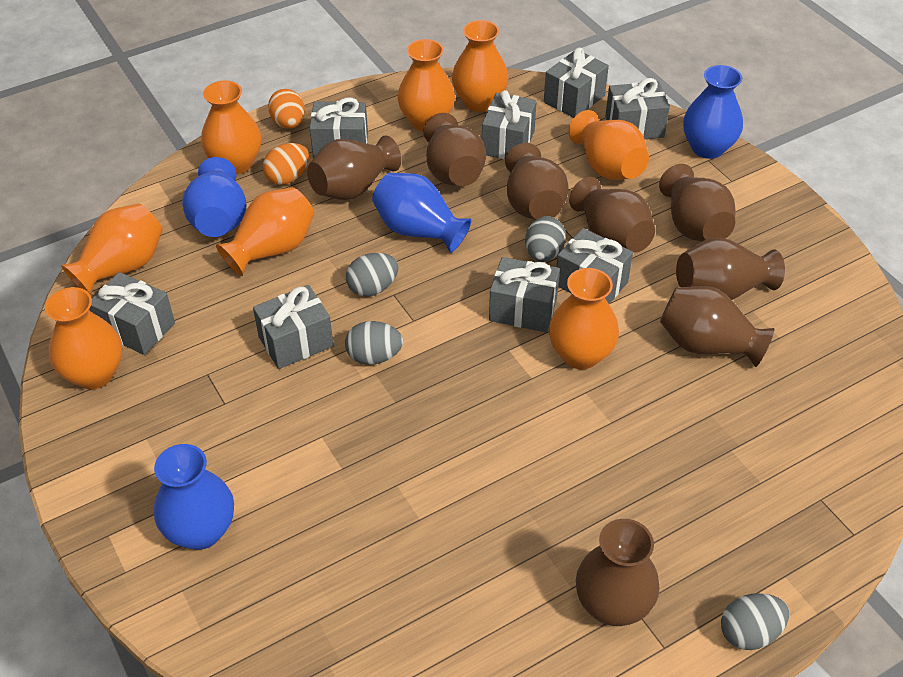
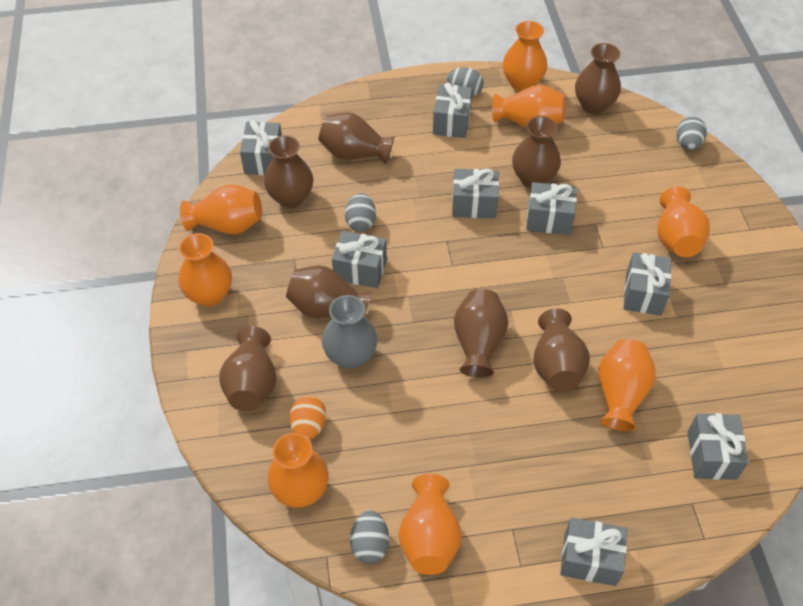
blue vase: 4 -> 0
grey vase: 0 -> 1
orange egg: 2 -> 1

